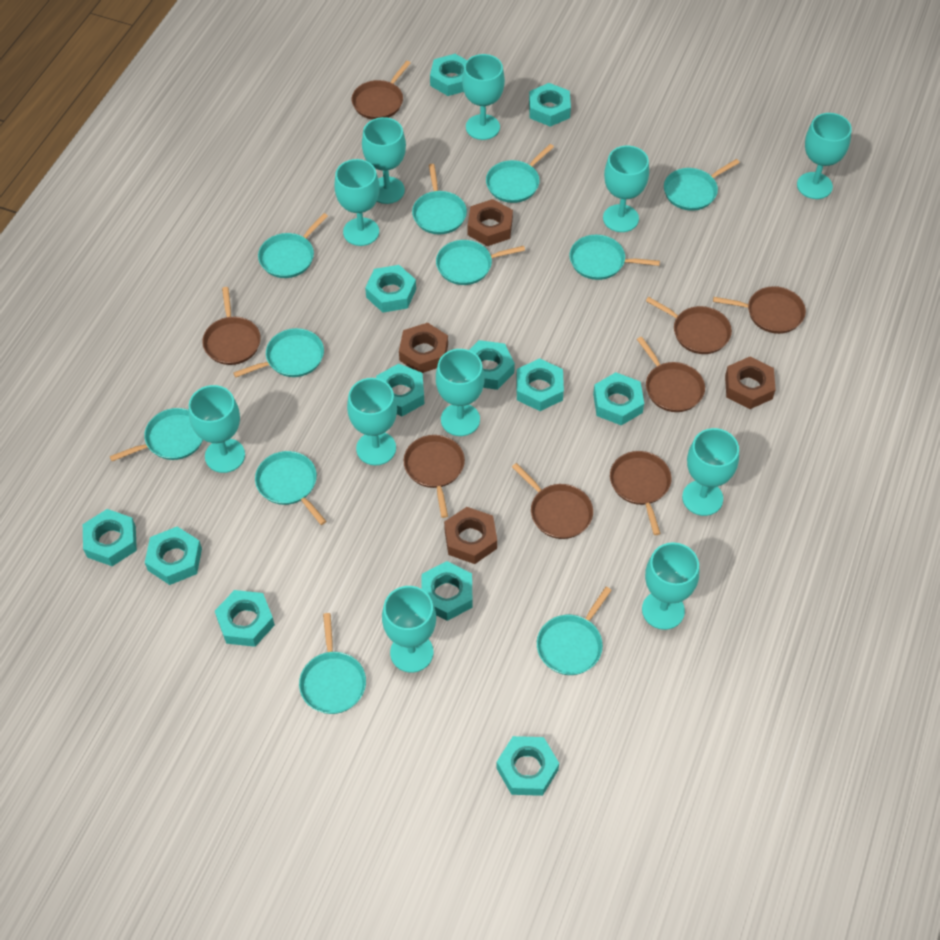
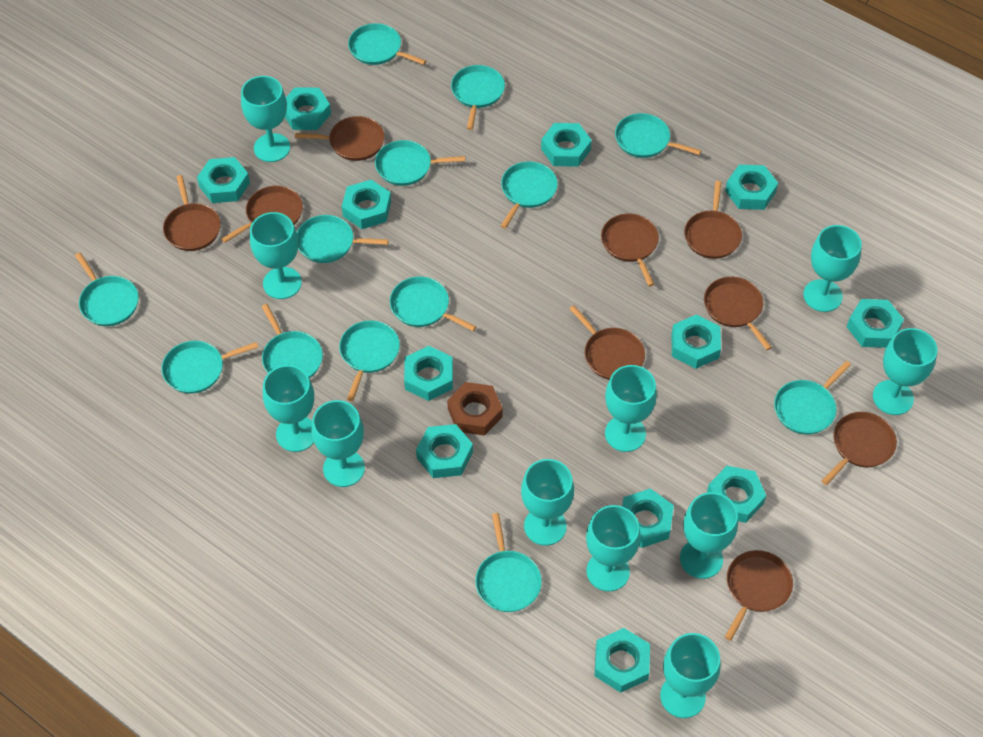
brown nut: 4 -> 1
brown pan: 8 -> 9
turquoise pan: 11 -> 13

